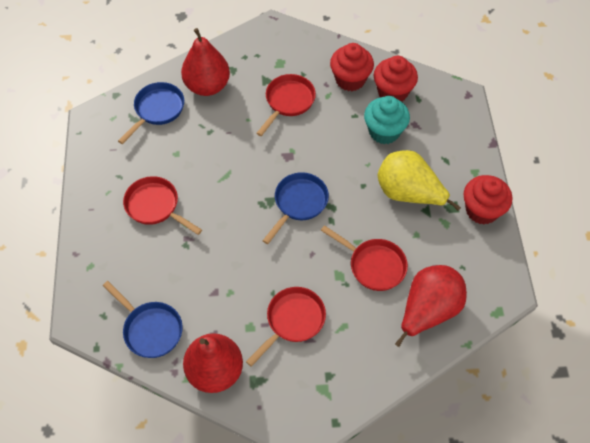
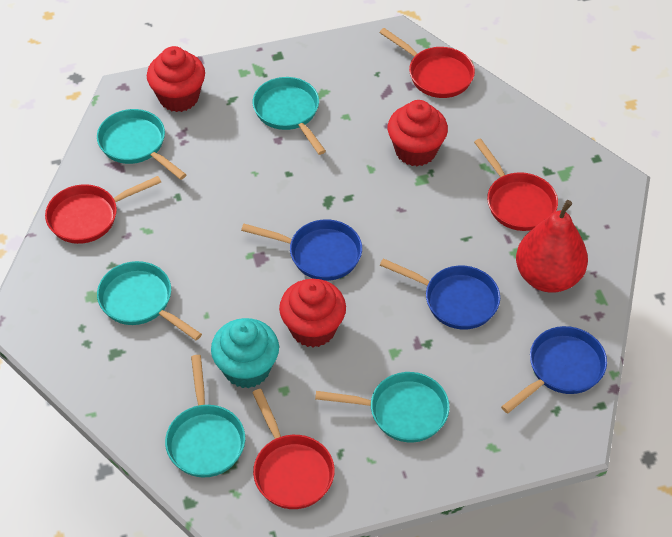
red pear: 3 -> 1
turquoise pan: 0 -> 5
yellow pear: 1 -> 0

